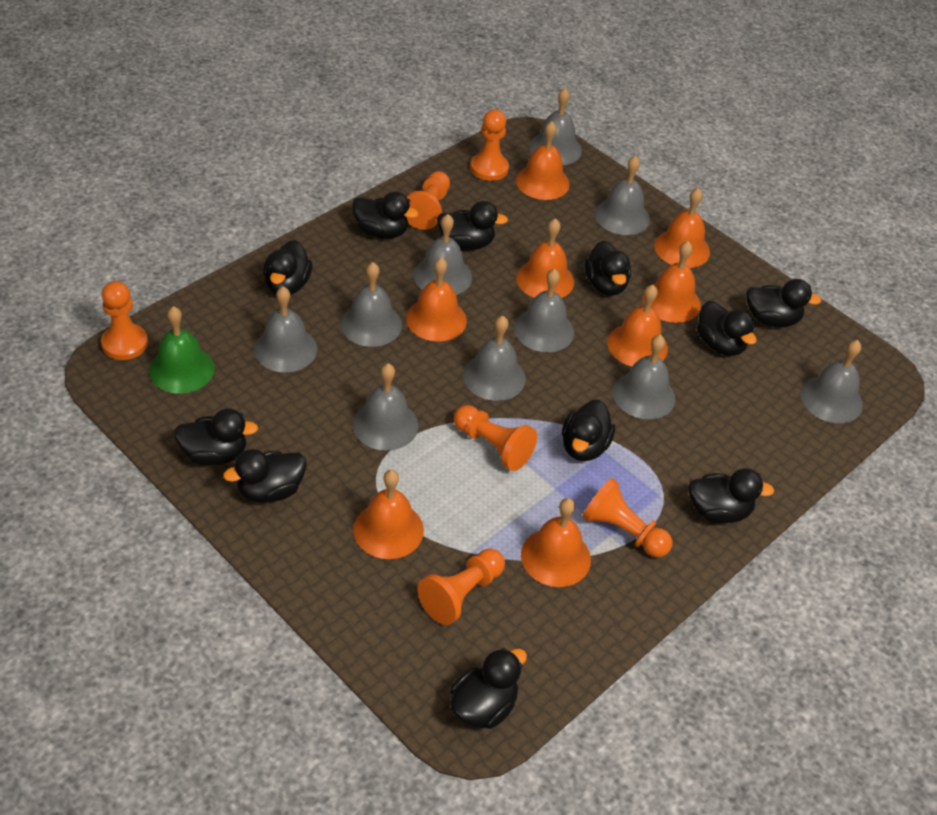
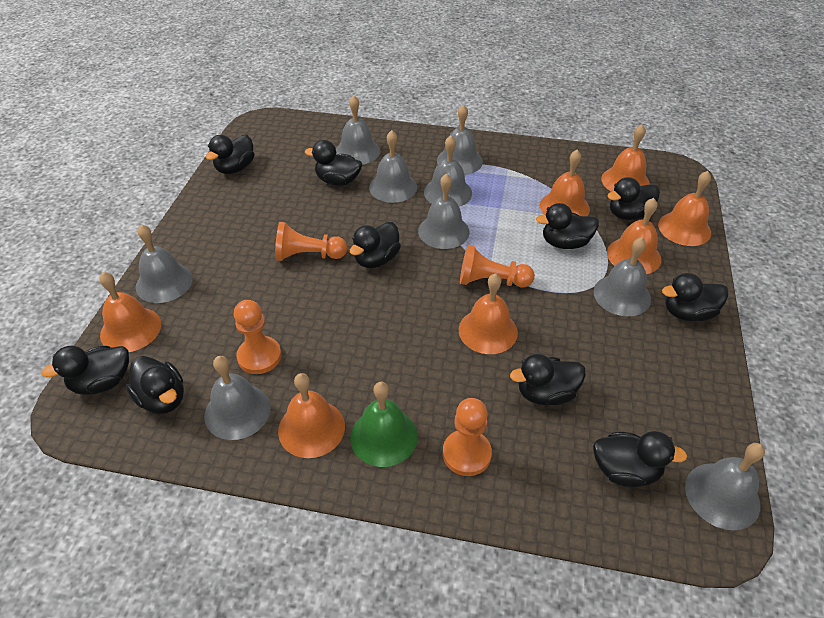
black duck: 11 -> 10
grey bell: 10 -> 9
orange bell: 8 -> 7
orange pawn: 6 -> 4

